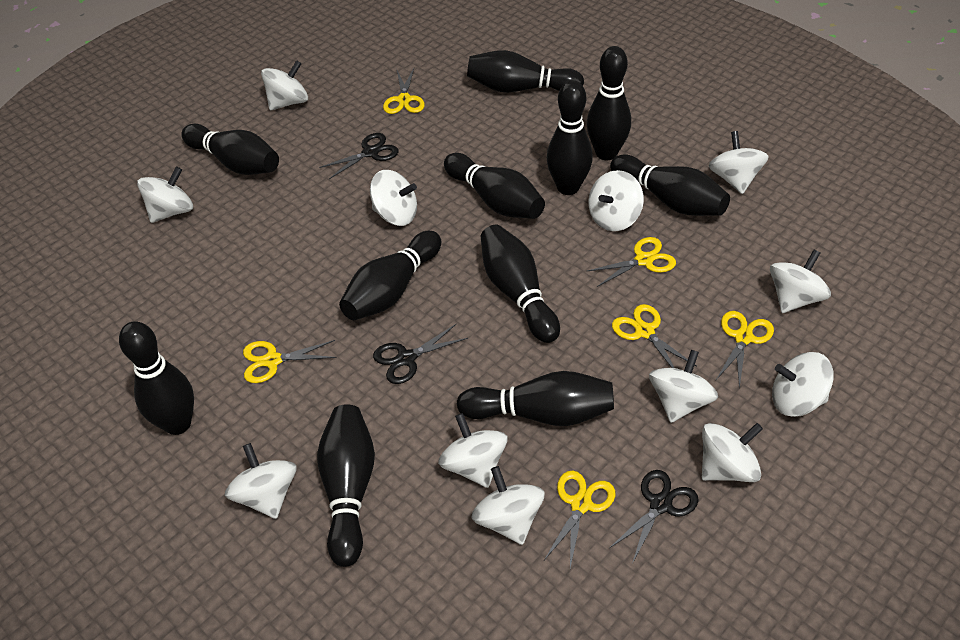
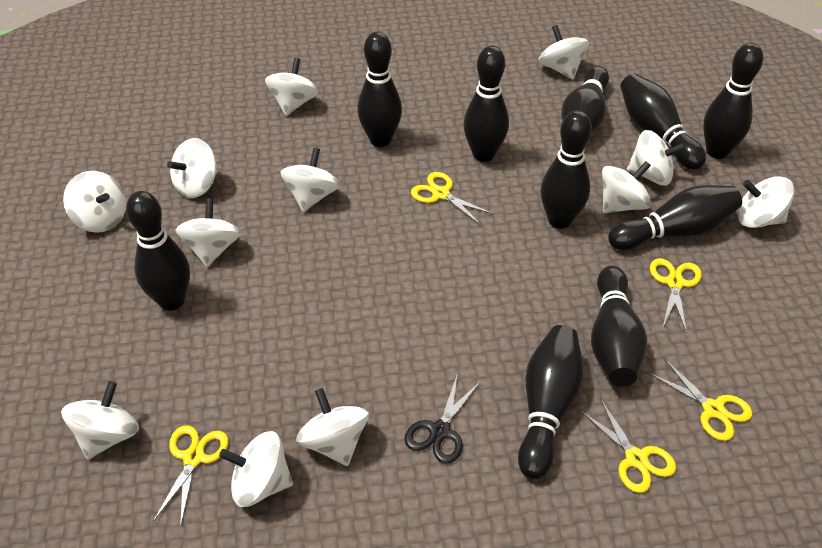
black bowling pin: 11 -> 10
black scissors: 3 -> 1
yellow scissors: 6 -> 5

